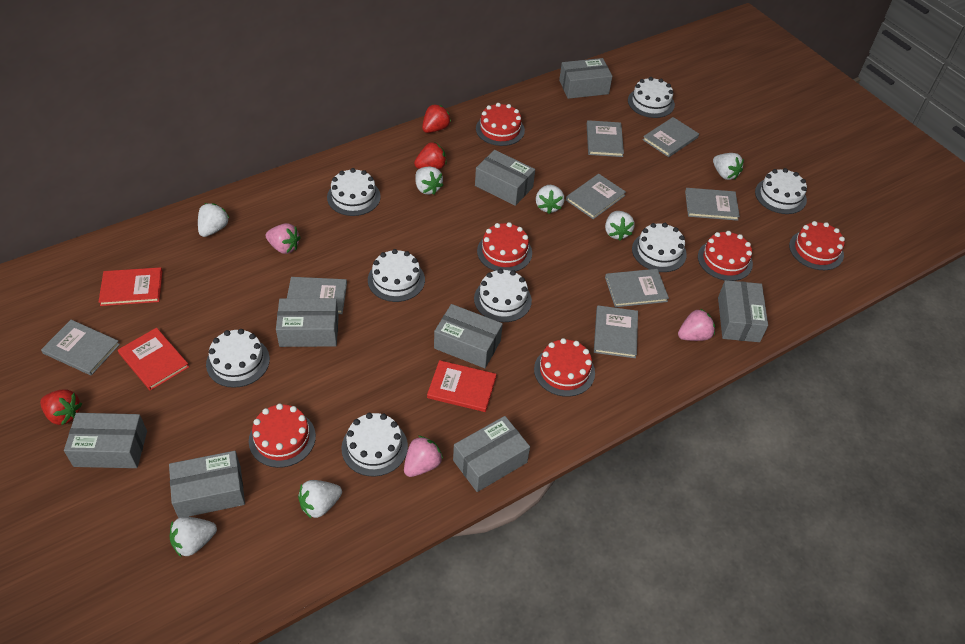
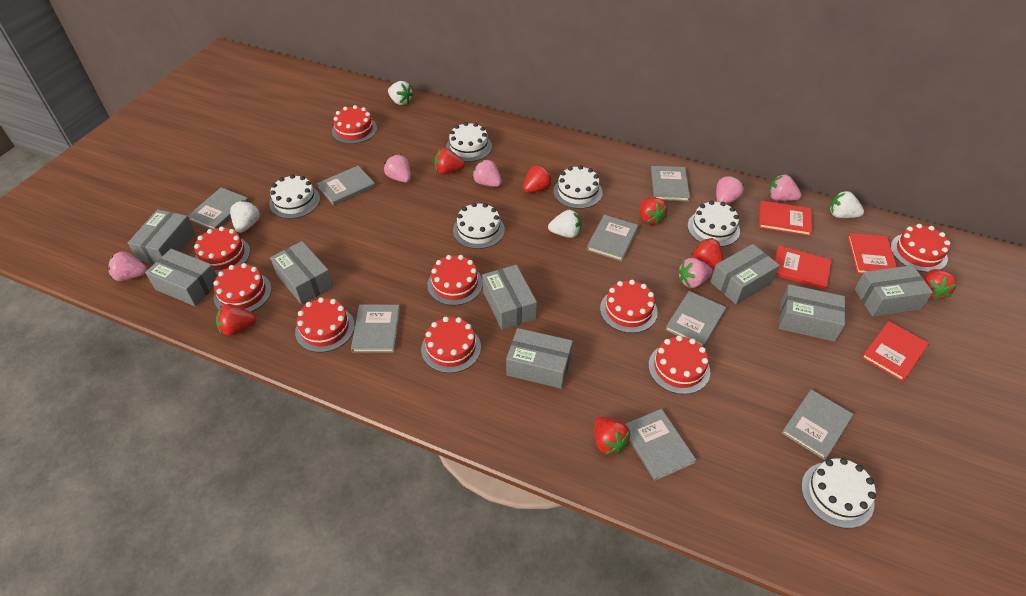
pink strawberry: 3 -> 6
red book: 3 -> 4
red cake: 6 -> 9
red strawberry: 3 -> 7
white cake: 8 -> 6
white strawberry: 7 -> 4

